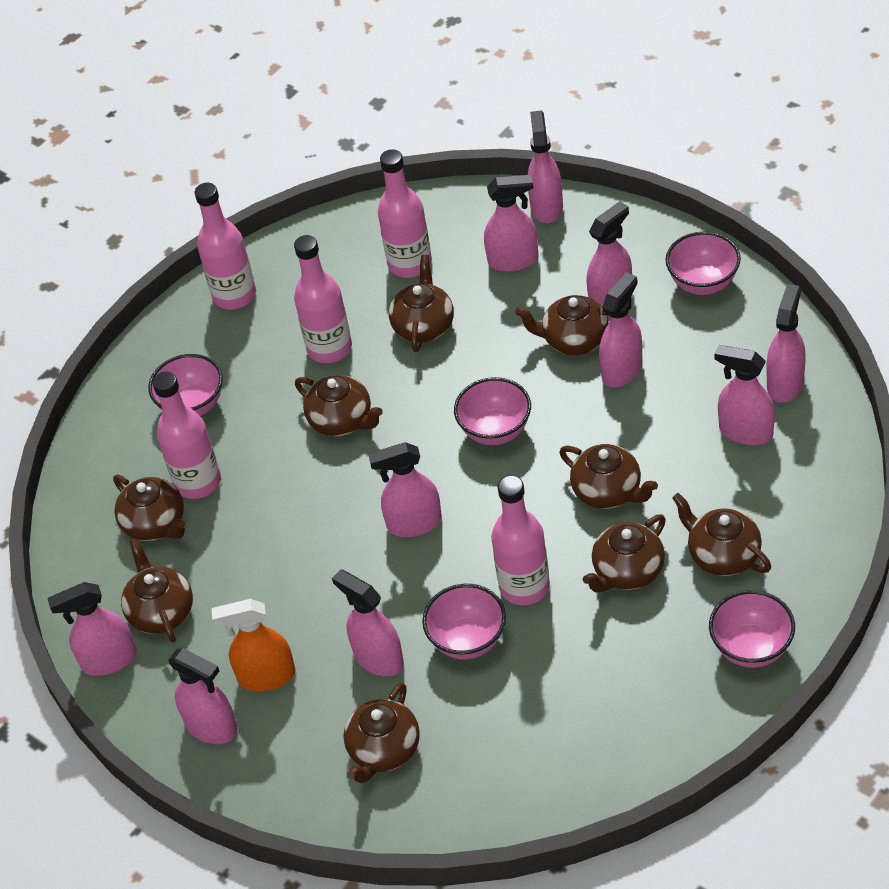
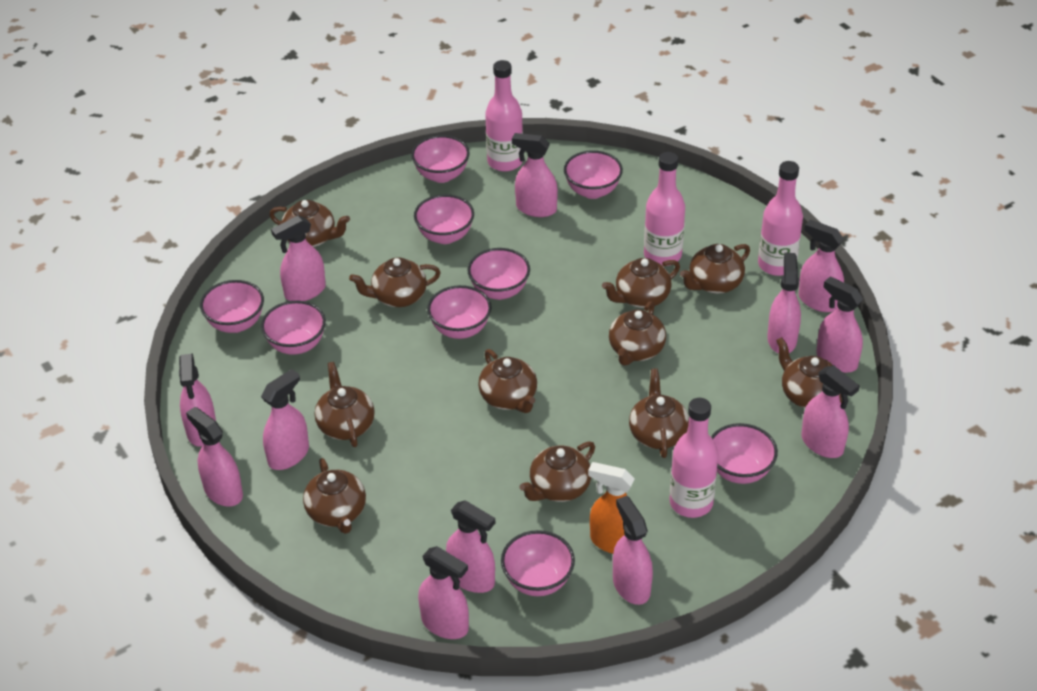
brown teapot: 9 -> 11
pink bottle: 5 -> 4
pink bowl: 5 -> 9
pink spray bottle: 10 -> 12

